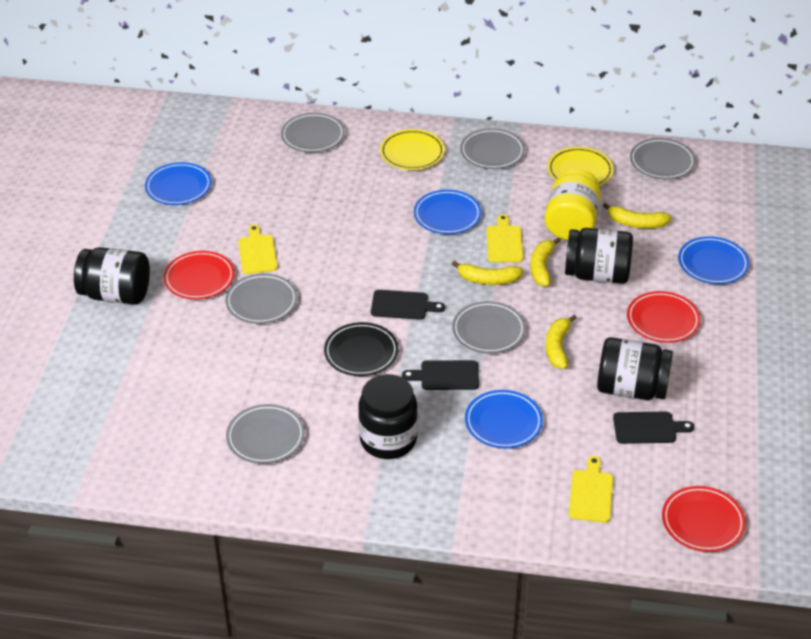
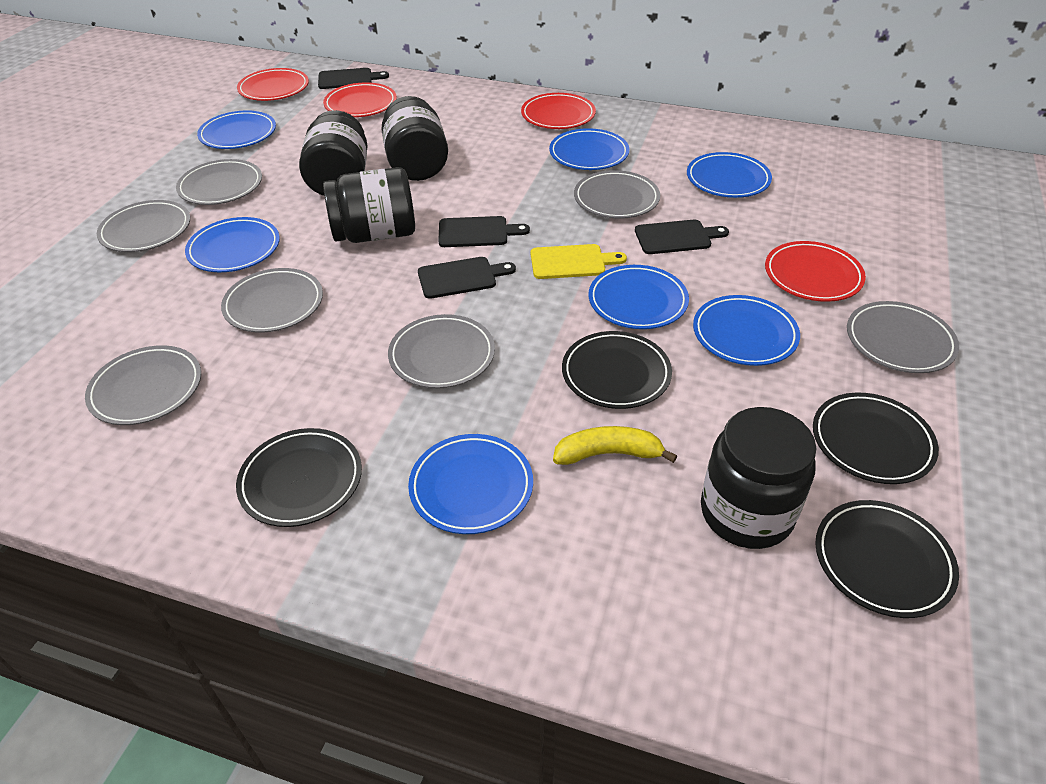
black cutting board: 3 -> 4
black plate: 1 -> 4
blue plate: 4 -> 7
grey plate: 6 -> 7
red plate: 3 -> 4
yellow banana: 4 -> 1
yellow cutting board: 3 -> 1
yellow jar: 1 -> 0
yellow plate: 2 -> 0

